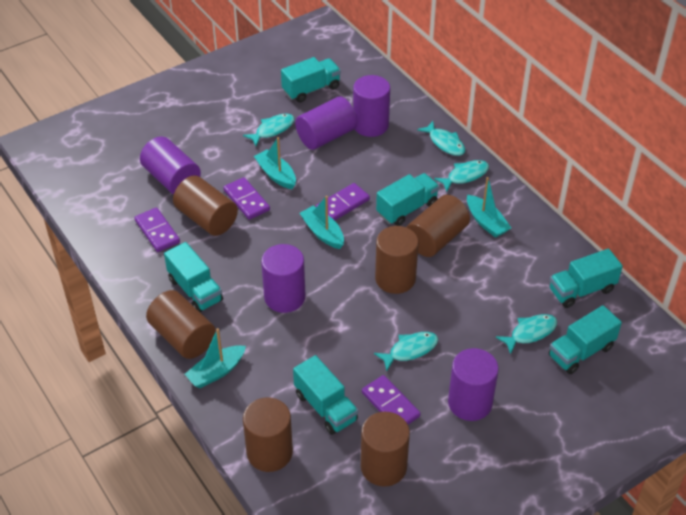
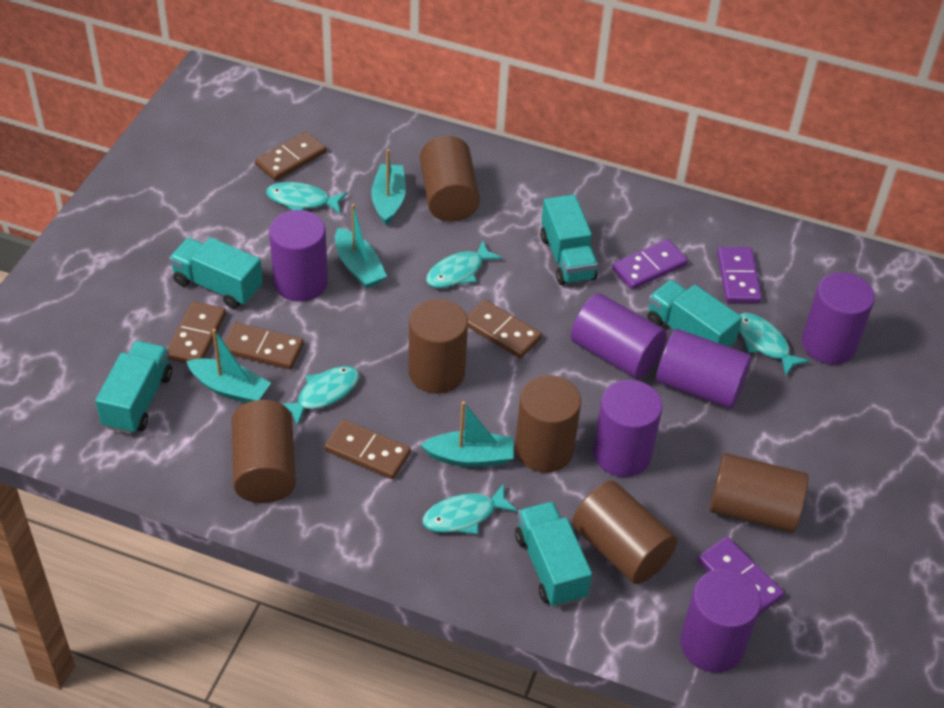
brown domino: 0 -> 5
purple cylinder: 5 -> 6
purple domino: 4 -> 3
turquoise truck: 6 -> 5

